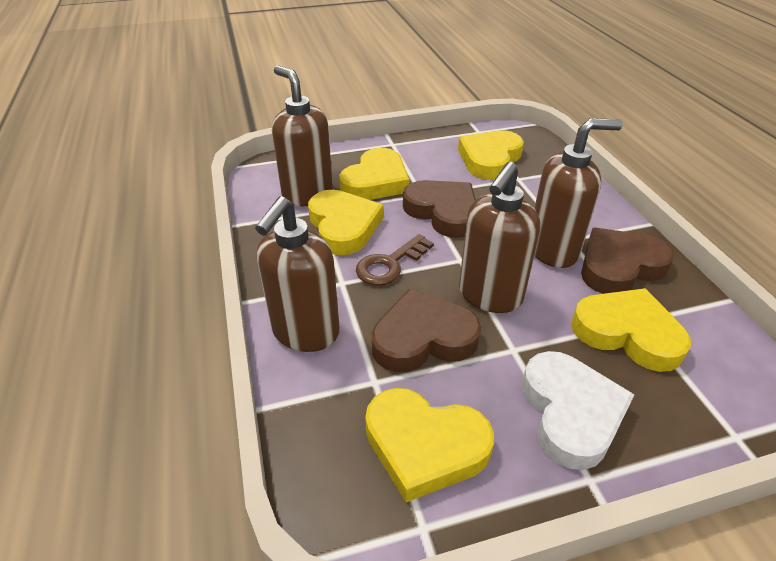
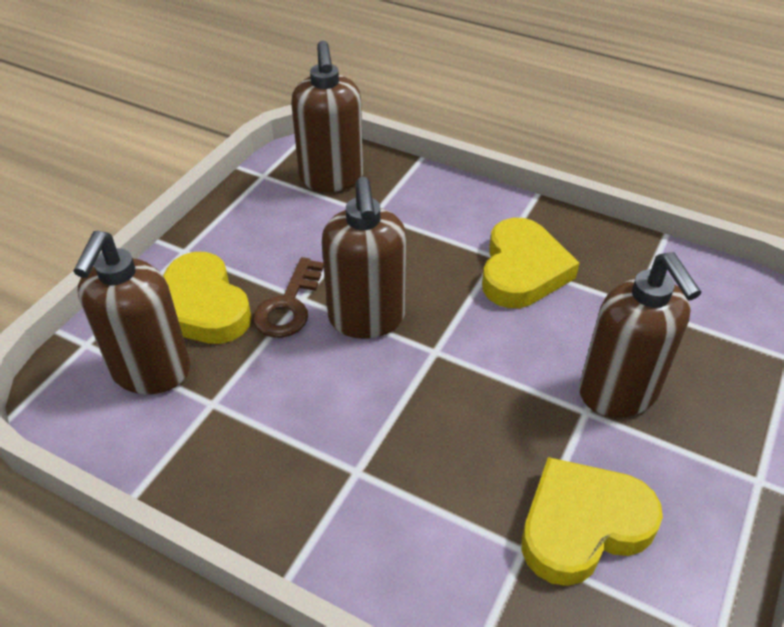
brown heart: 3 -> 0
white heart: 1 -> 0
yellow heart: 5 -> 3

